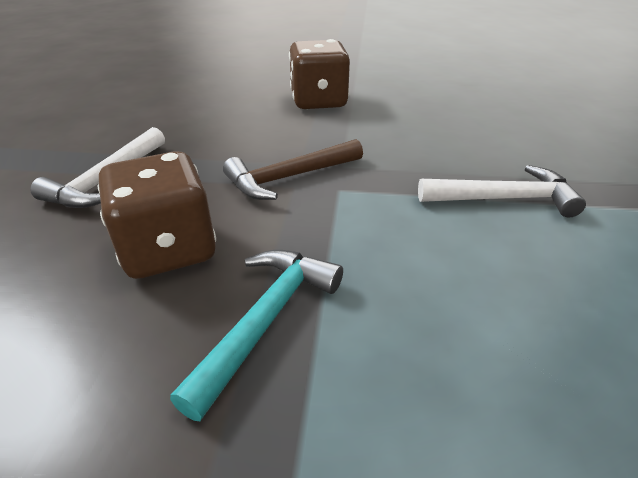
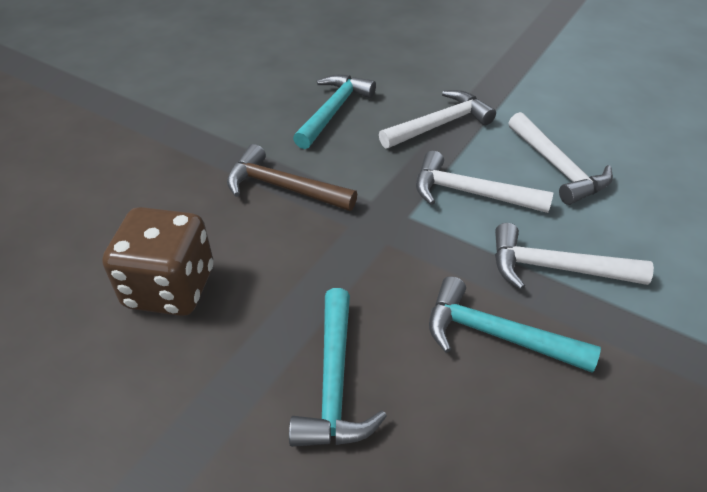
brown dice: 2 -> 1
turquoise hammer: 1 -> 3
white hammer: 2 -> 4

